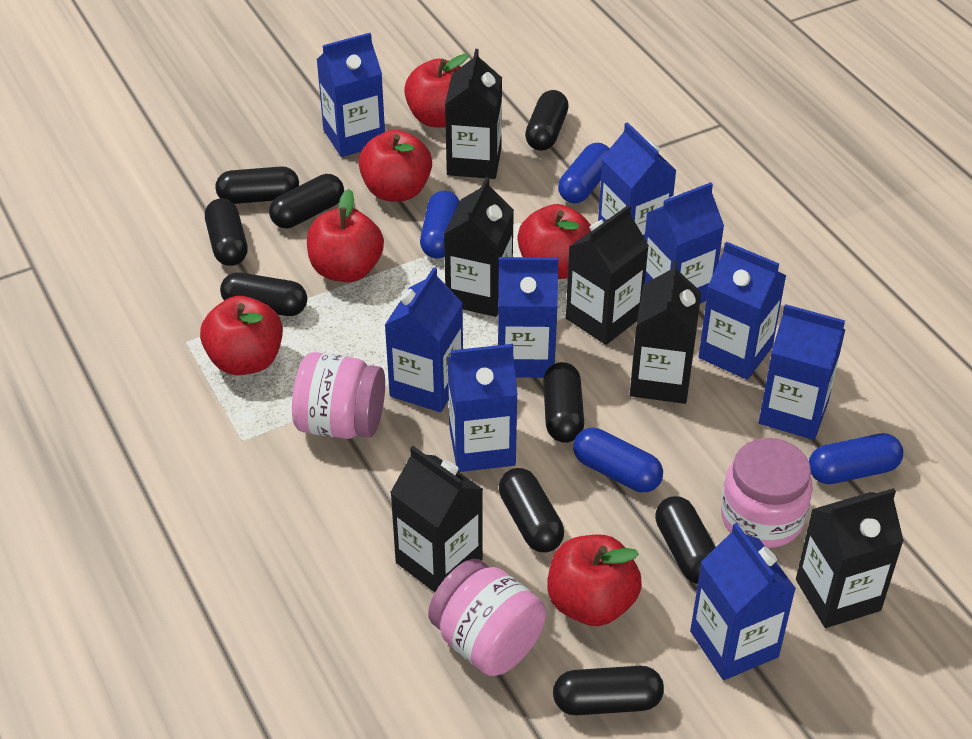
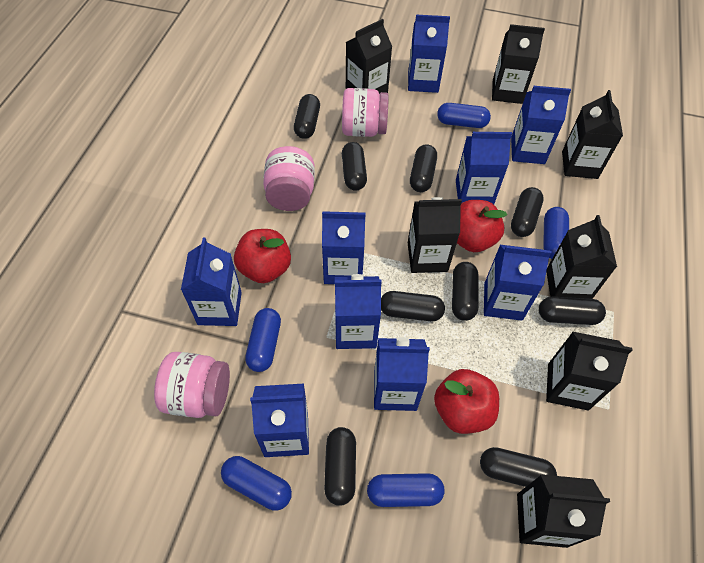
black carton: 6 -> 7
blue capsule: 4 -> 5
red apple: 6 -> 3

